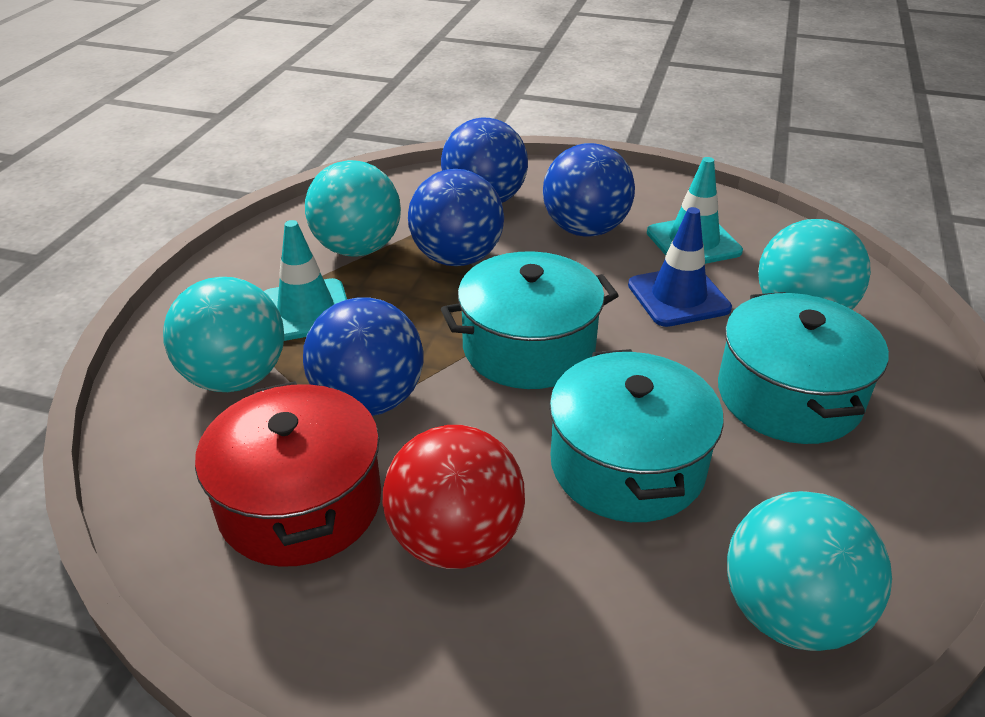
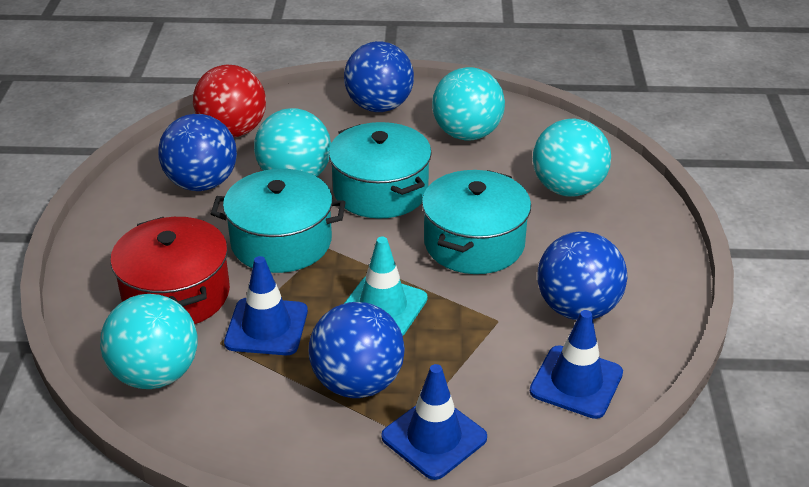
blue traffic cone: 1 -> 3
turquoise traffic cone: 2 -> 1

